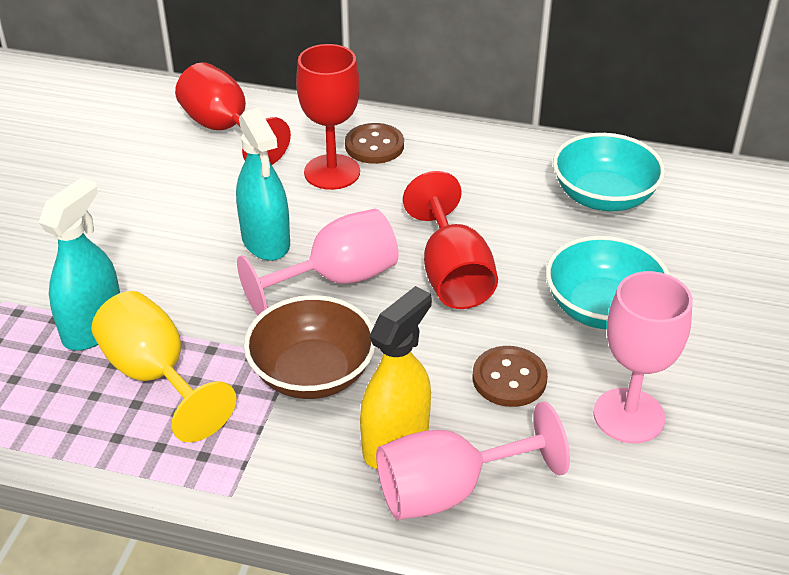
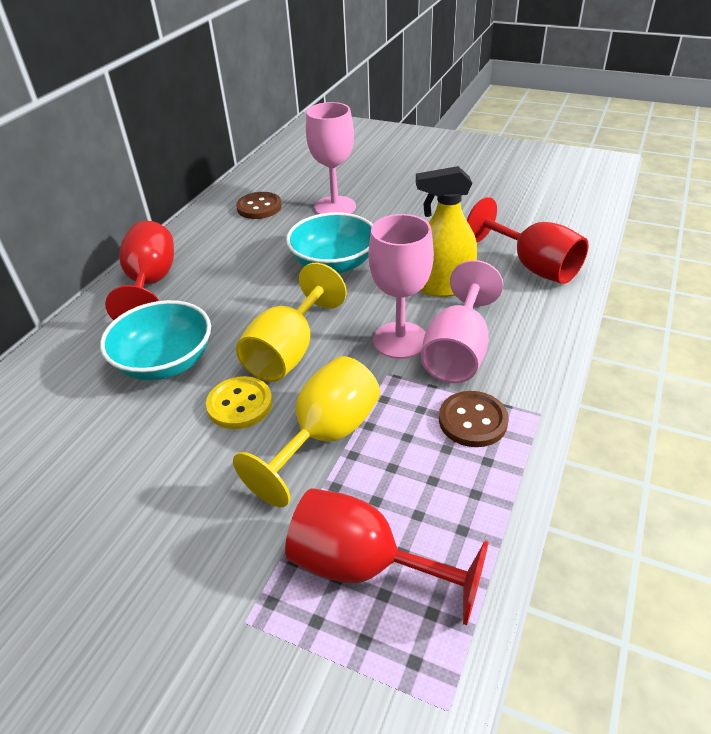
brown bowl: 1 -> 0
turquoise spray bottle: 2 -> 0
yellow button: 0 -> 1
yellow goblet: 1 -> 2

